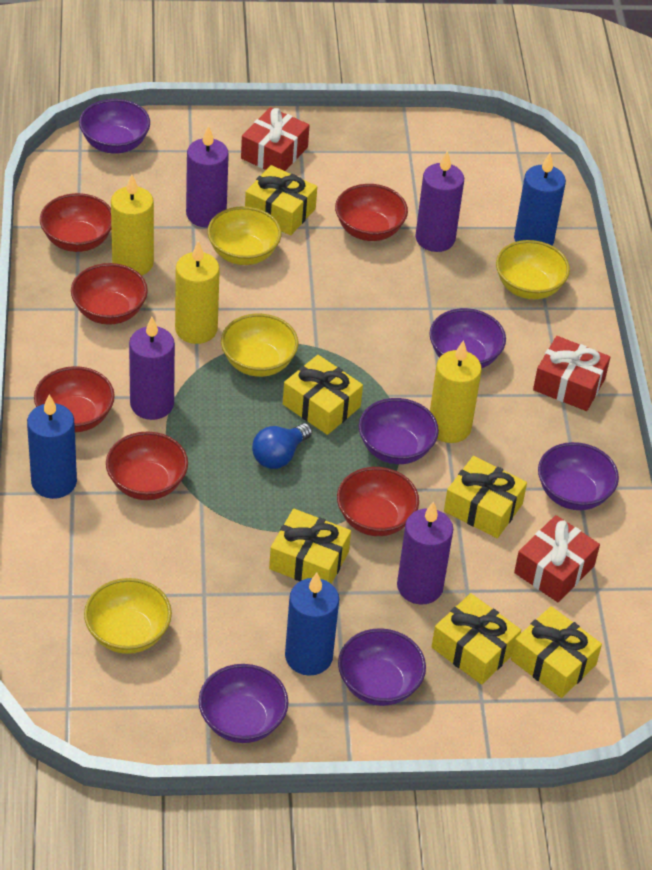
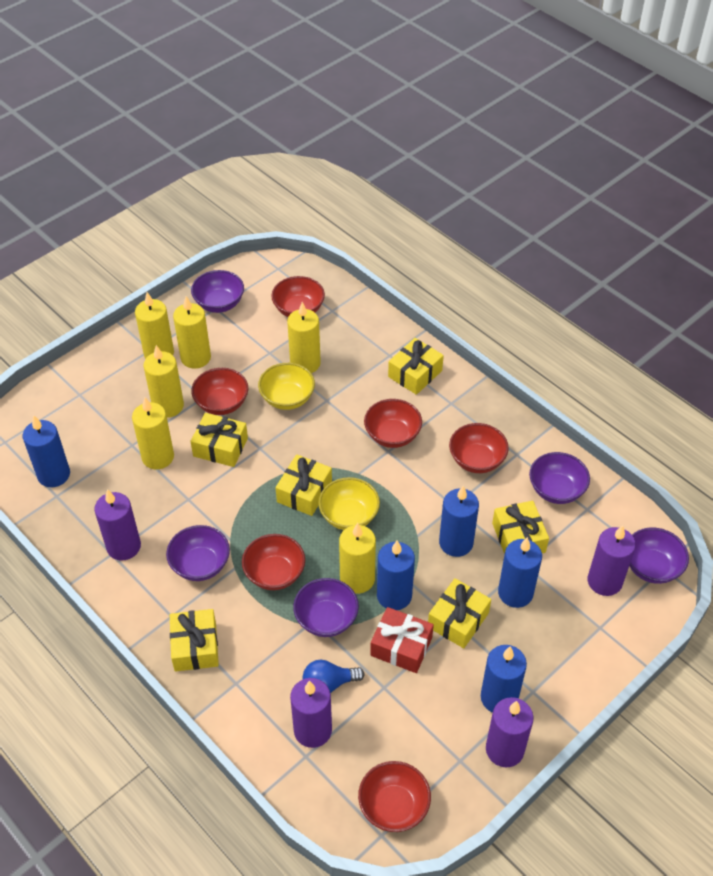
blue candle: 3 -> 5
purple bowl: 6 -> 5
red gift: 3 -> 1
yellow bowl: 4 -> 2
yellow candle: 3 -> 6

